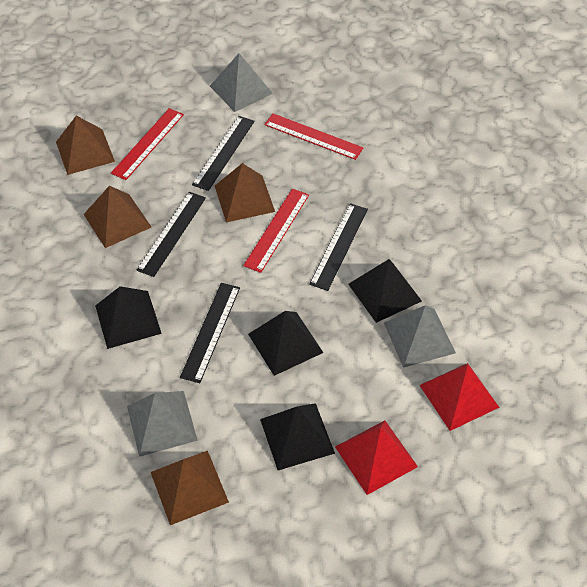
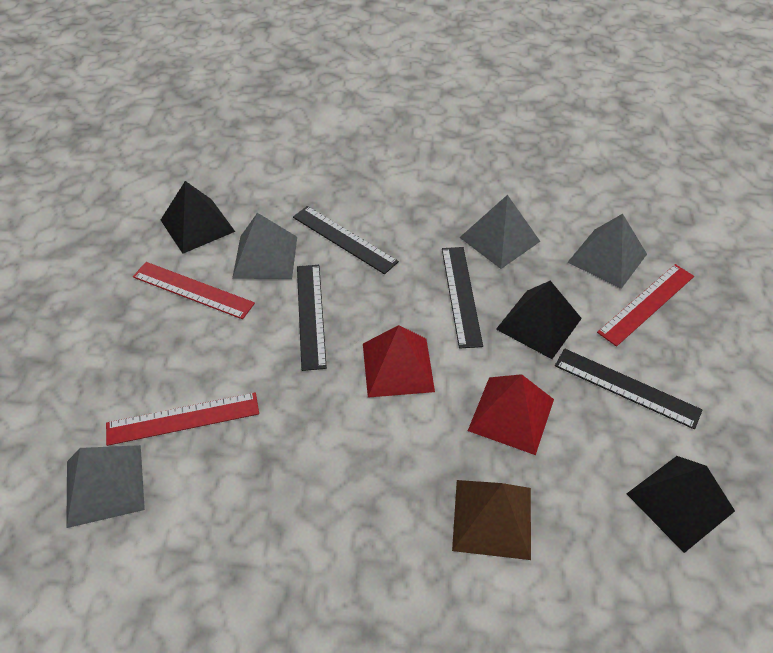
black pyramid: 4 -> 3
brown pyramid: 4 -> 1
grey pyramid: 3 -> 4

